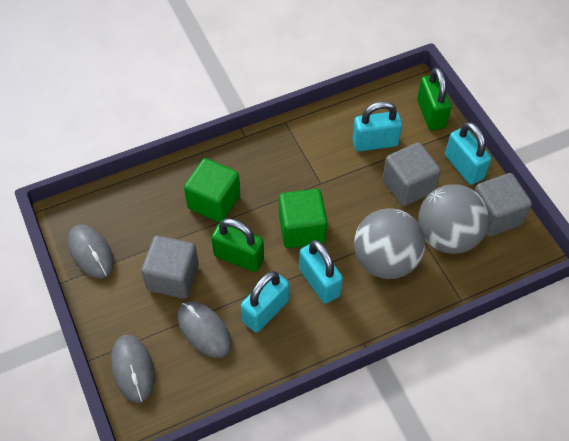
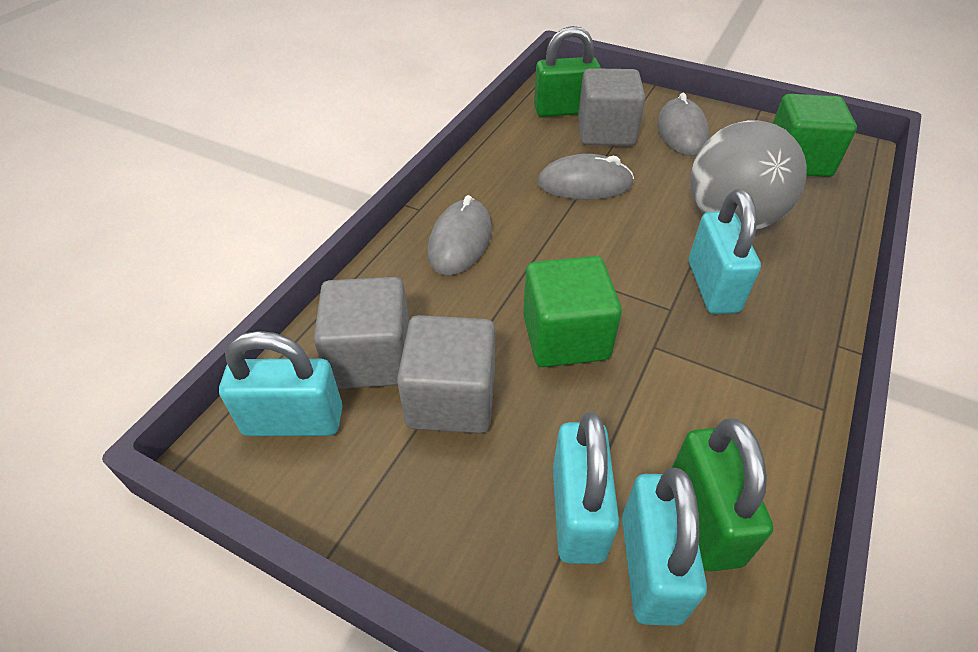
grey ball: 2 -> 1

